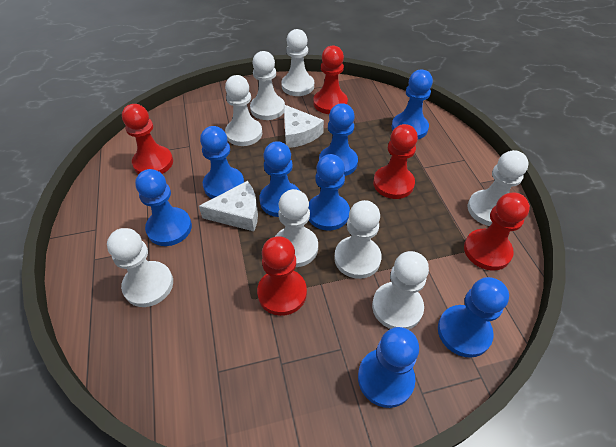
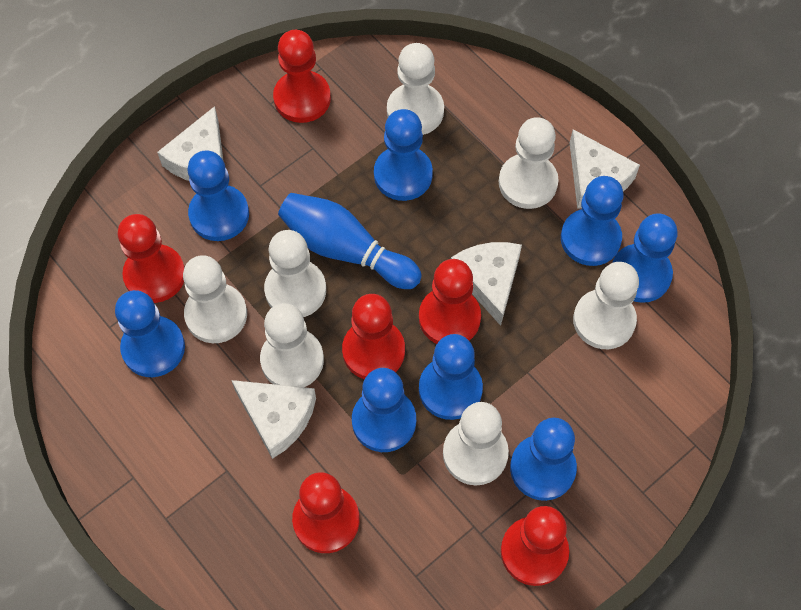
blue bowling pin: 0 -> 1
red pawn: 5 -> 6
white cheese: 2 -> 4
white pawn: 8 -> 7

